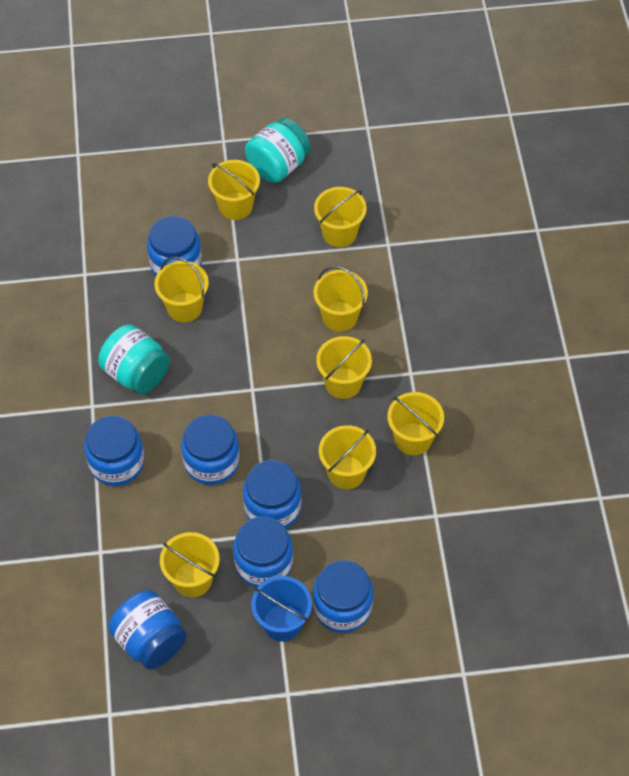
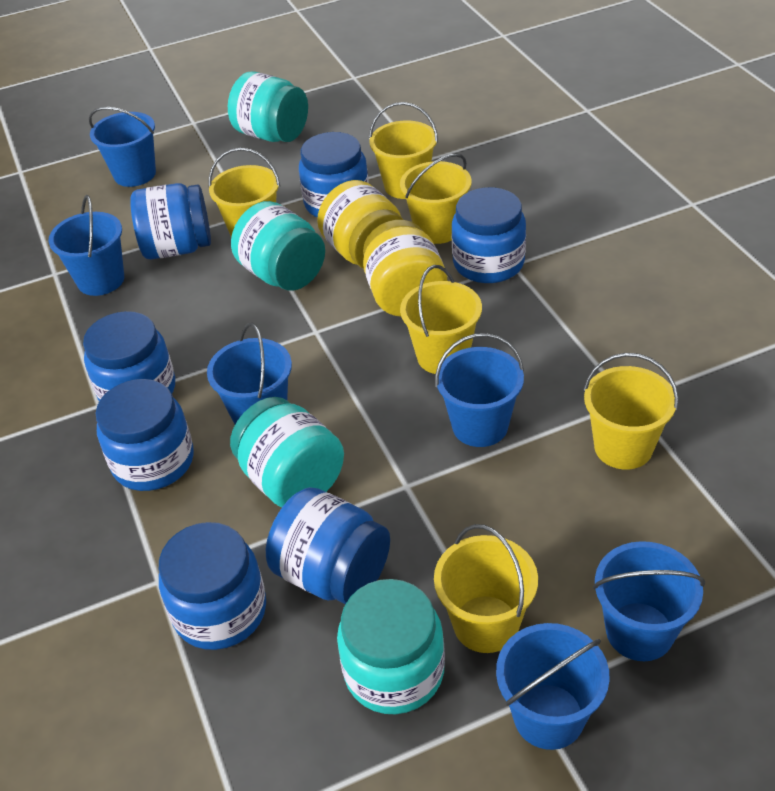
blue bucket: 1 -> 6
turquoise jar: 2 -> 4
yellow bucket: 8 -> 6
yellow jar: 0 -> 2

